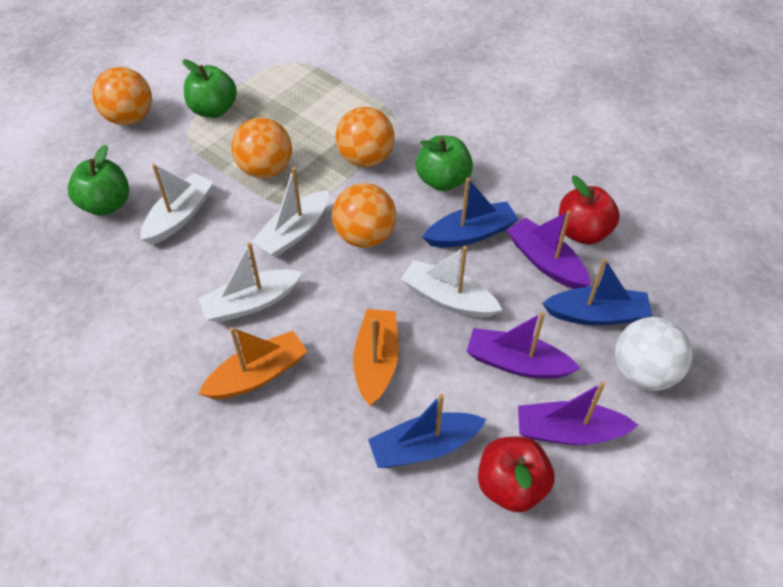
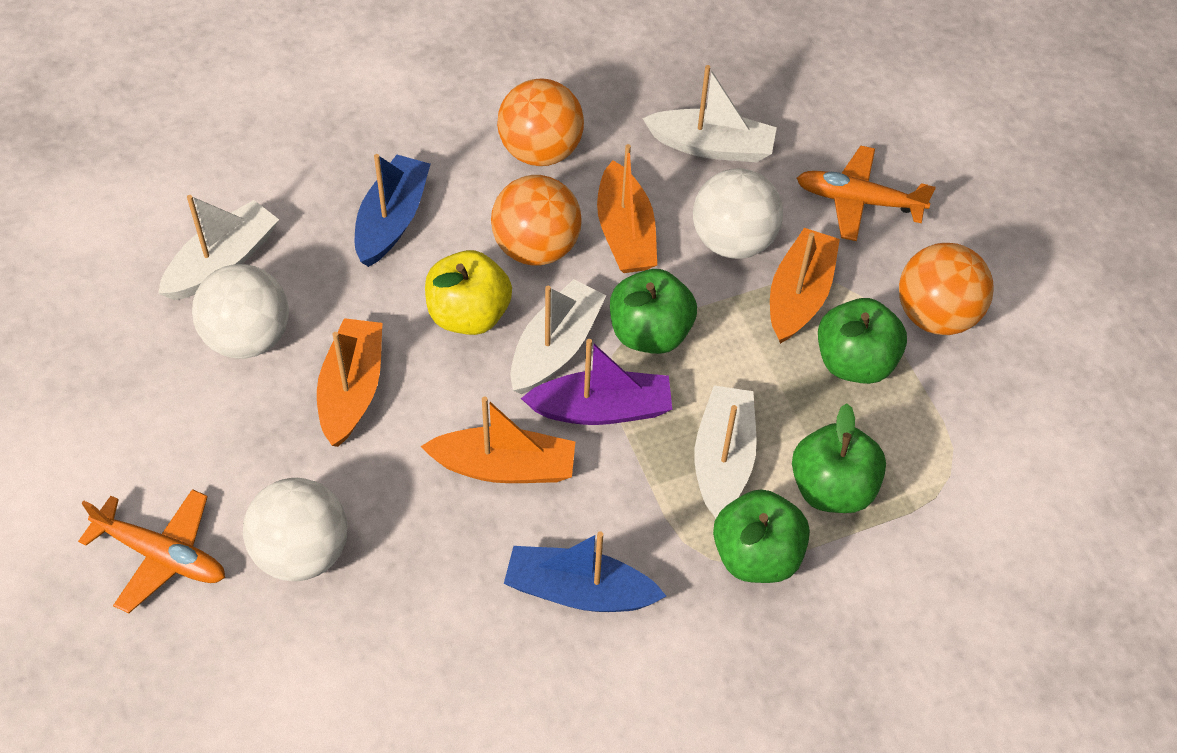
blue boat: 3 -> 2
green apple: 3 -> 4
orange ball: 4 -> 3
orange boat: 2 -> 4
orange plane: 0 -> 2
purple boat: 3 -> 1
red apple: 2 -> 0
white ball: 1 -> 3
yellow apple: 0 -> 1

